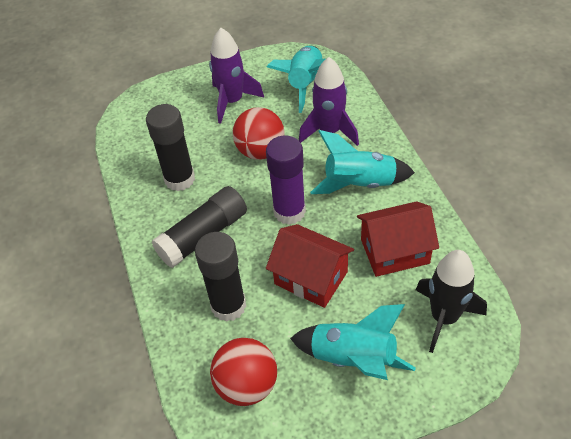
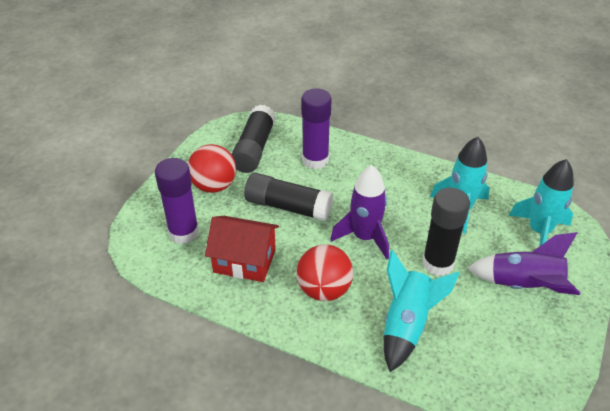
black rocket: 1 -> 0
purple glue stick: 1 -> 2
red house: 2 -> 1

